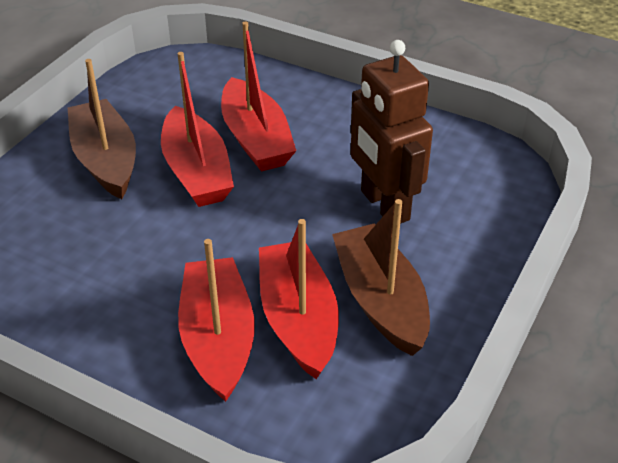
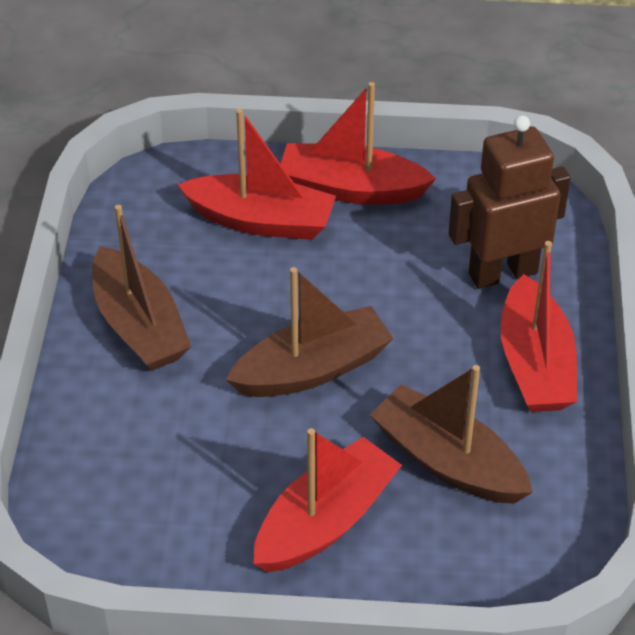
brown boat: 2 -> 3

